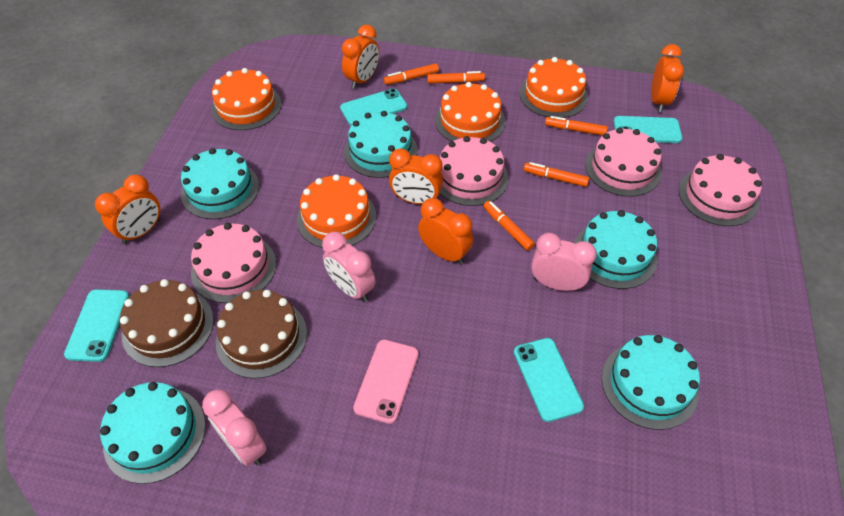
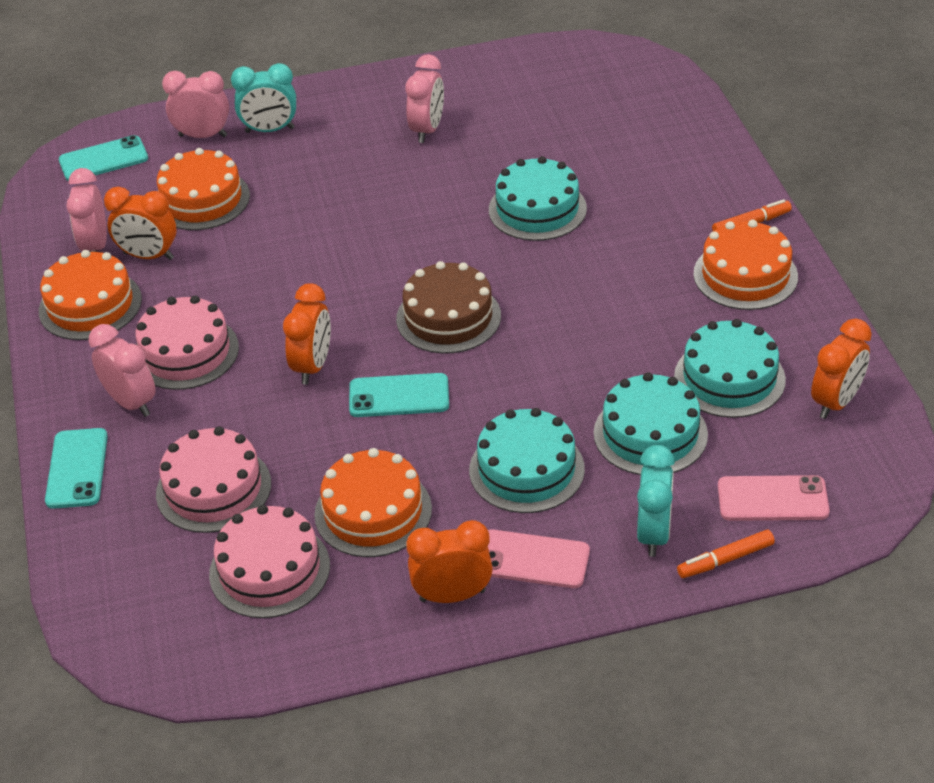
brown cake: 2 -> 1
orange clock: 5 -> 4
orange marker: 5 -> 2
pink cake: 4 -> 3
pink clock: 3 -> 4
pink phone: 1 -> 2
turquoise cake: 5 -> 4
turquoise clock: 0 -> 2
turquoise phone: 4 -> 3

